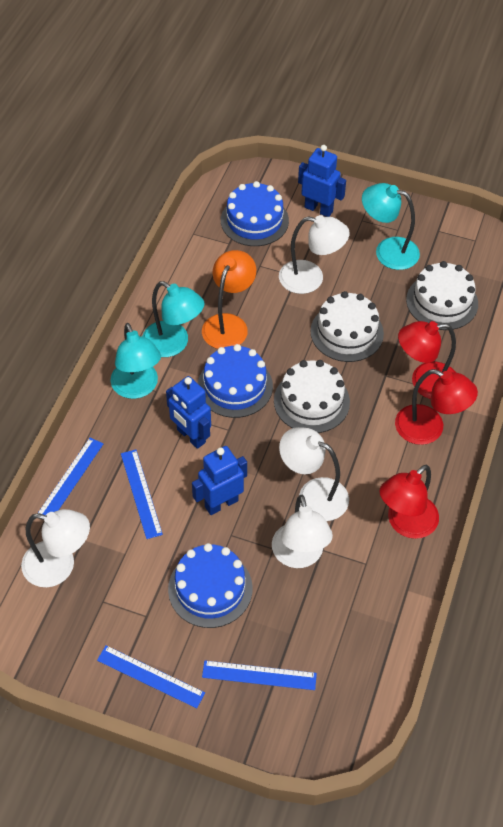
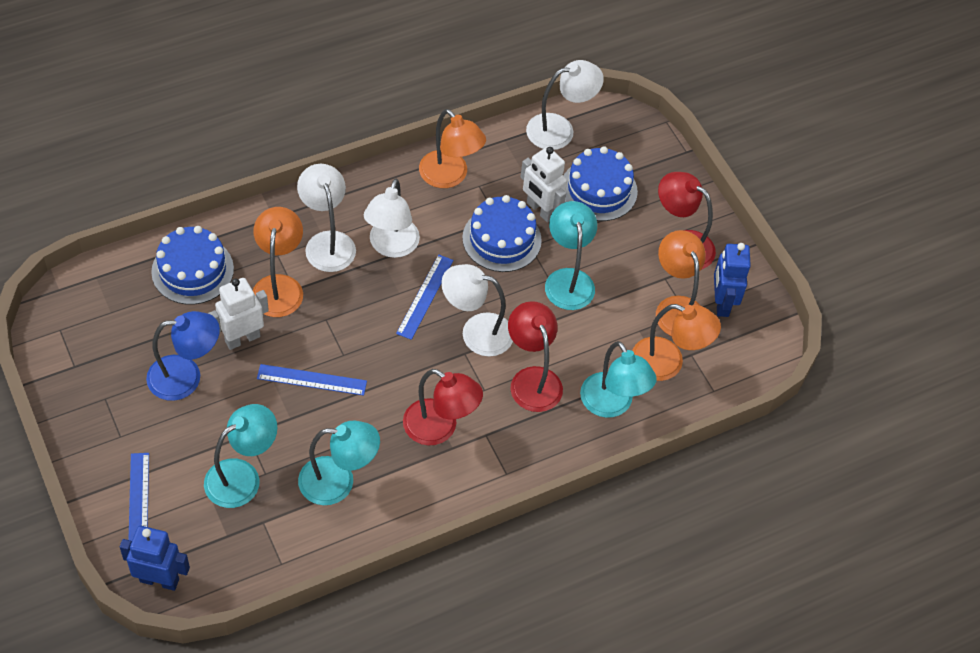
blue lamp: 0 -> 1
blue robot: 3 -> 2
blue ruler: 4 -> 3
orange lamp: 1 -> 4
turquoise lamp: 3 -> 4
white cake: 3 -> 0
white robot: 0 -> 2

